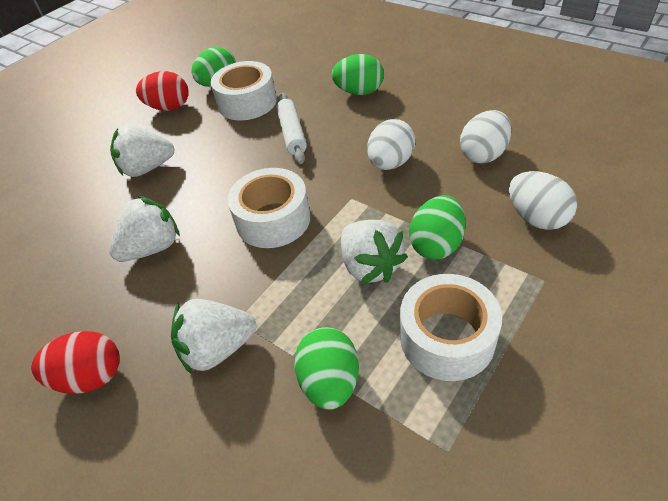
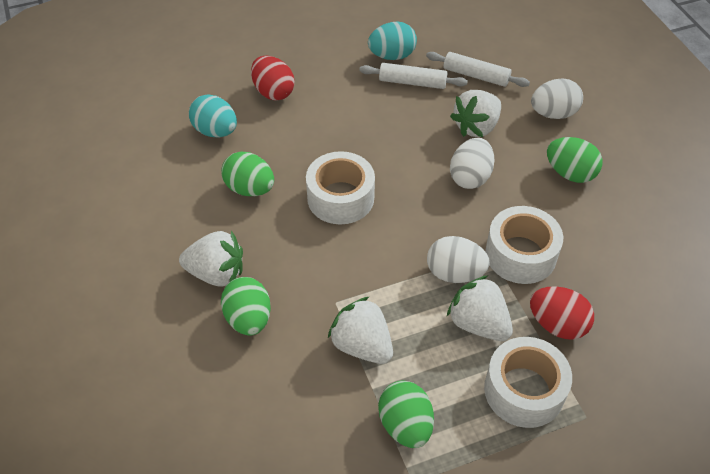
turquoise egg: 0 -> 2
white rolling pin: 1 -> 2

